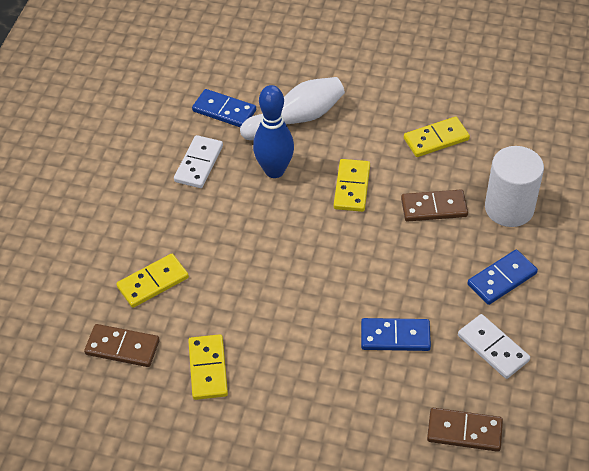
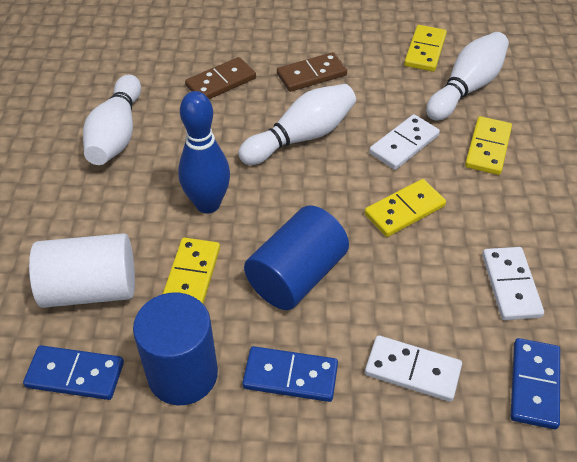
blue cylinder: 0 -> 2
brown domino: 3 -> 2
white bowling pin: 1 -> 3
white domino: 2 -> 3

